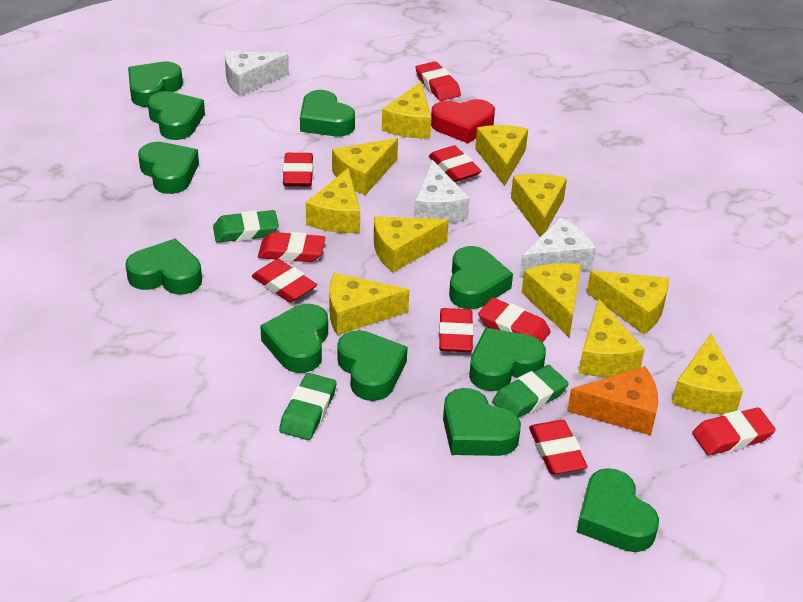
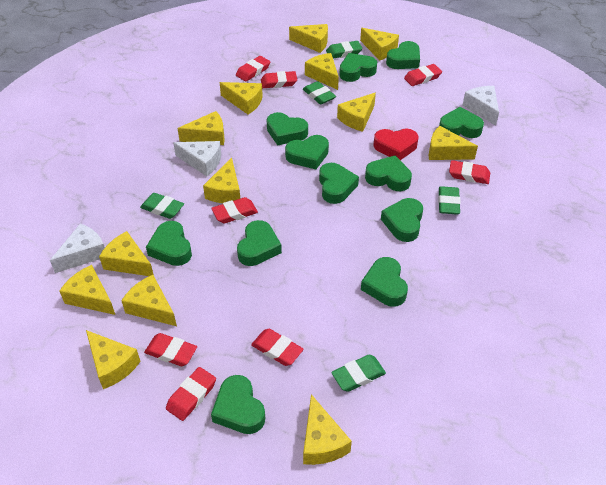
green eraser: 3 -> 5
green heart: 11 -> 12
orange cheese: 1 -> 0
red eraser: 9 -> 8
yellow cheese: 11 -> 13

